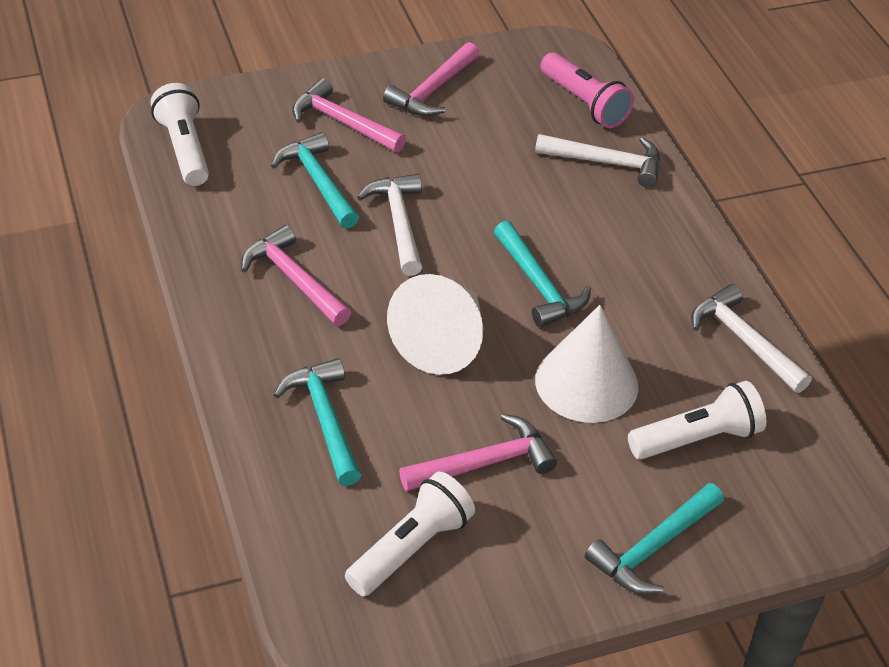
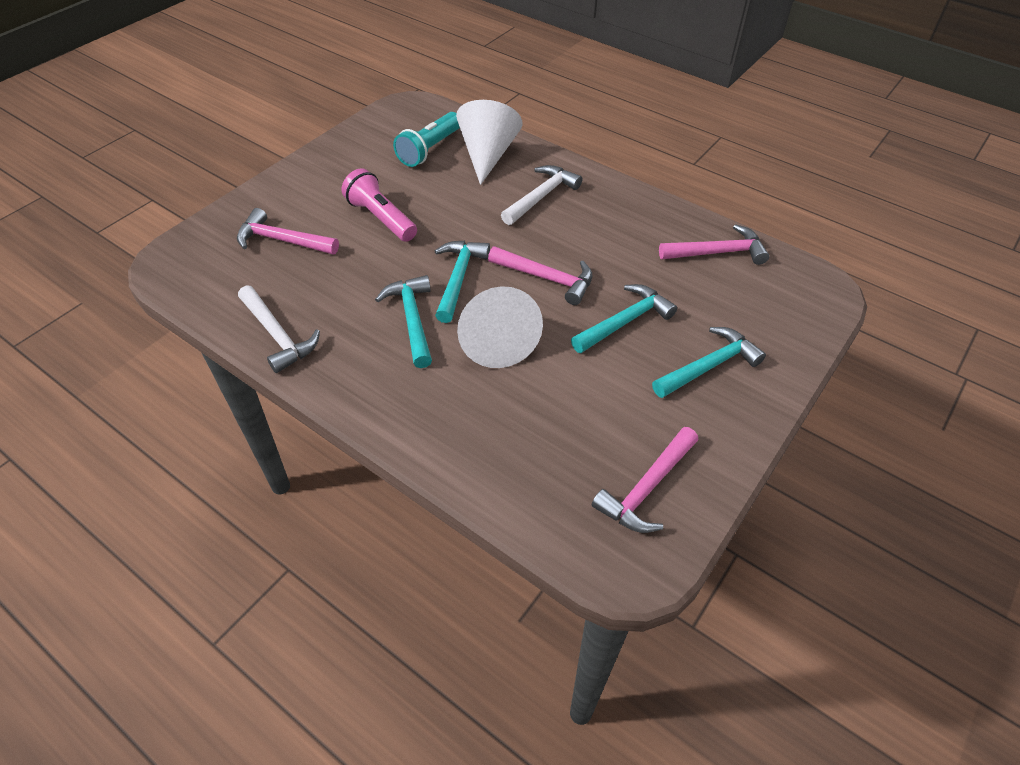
turquoise flashlight: 0 -> 1
white flashlight: 3 -> 0
white hammer: 3 -> 2

